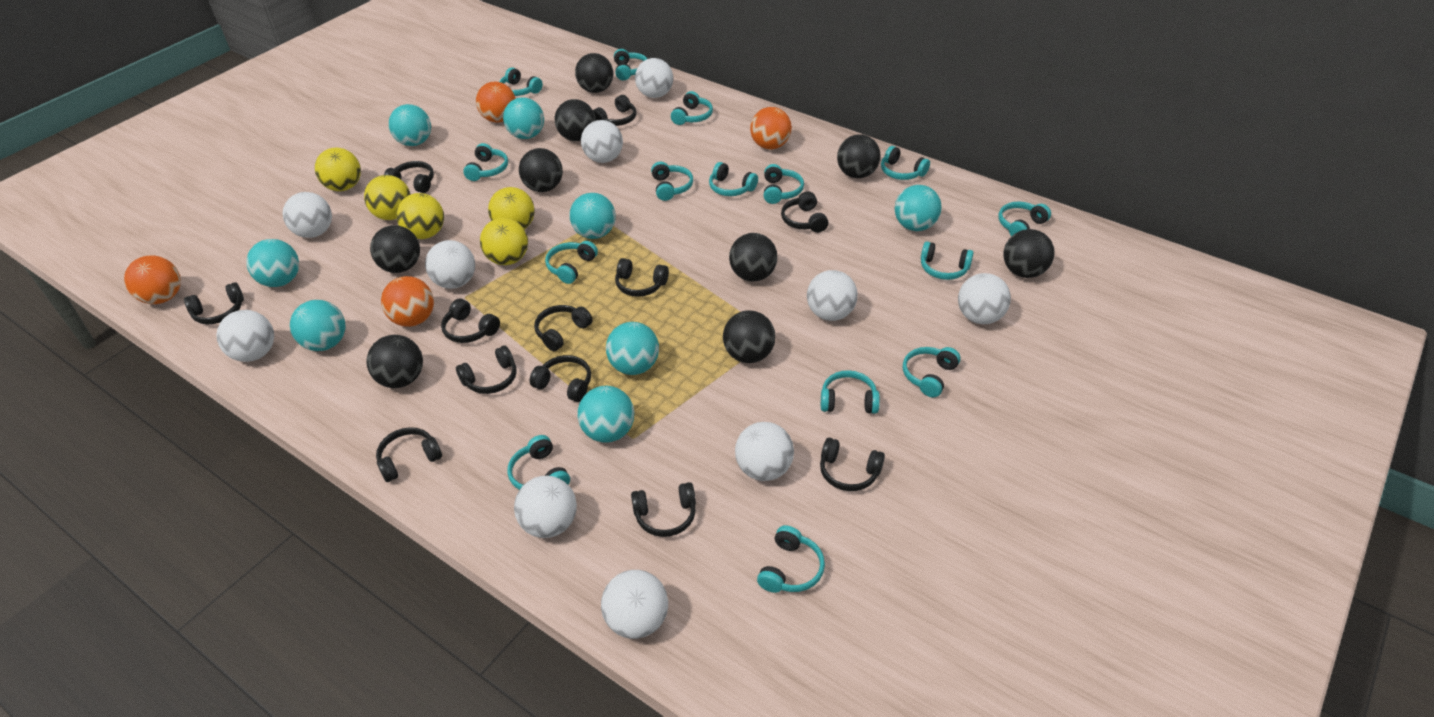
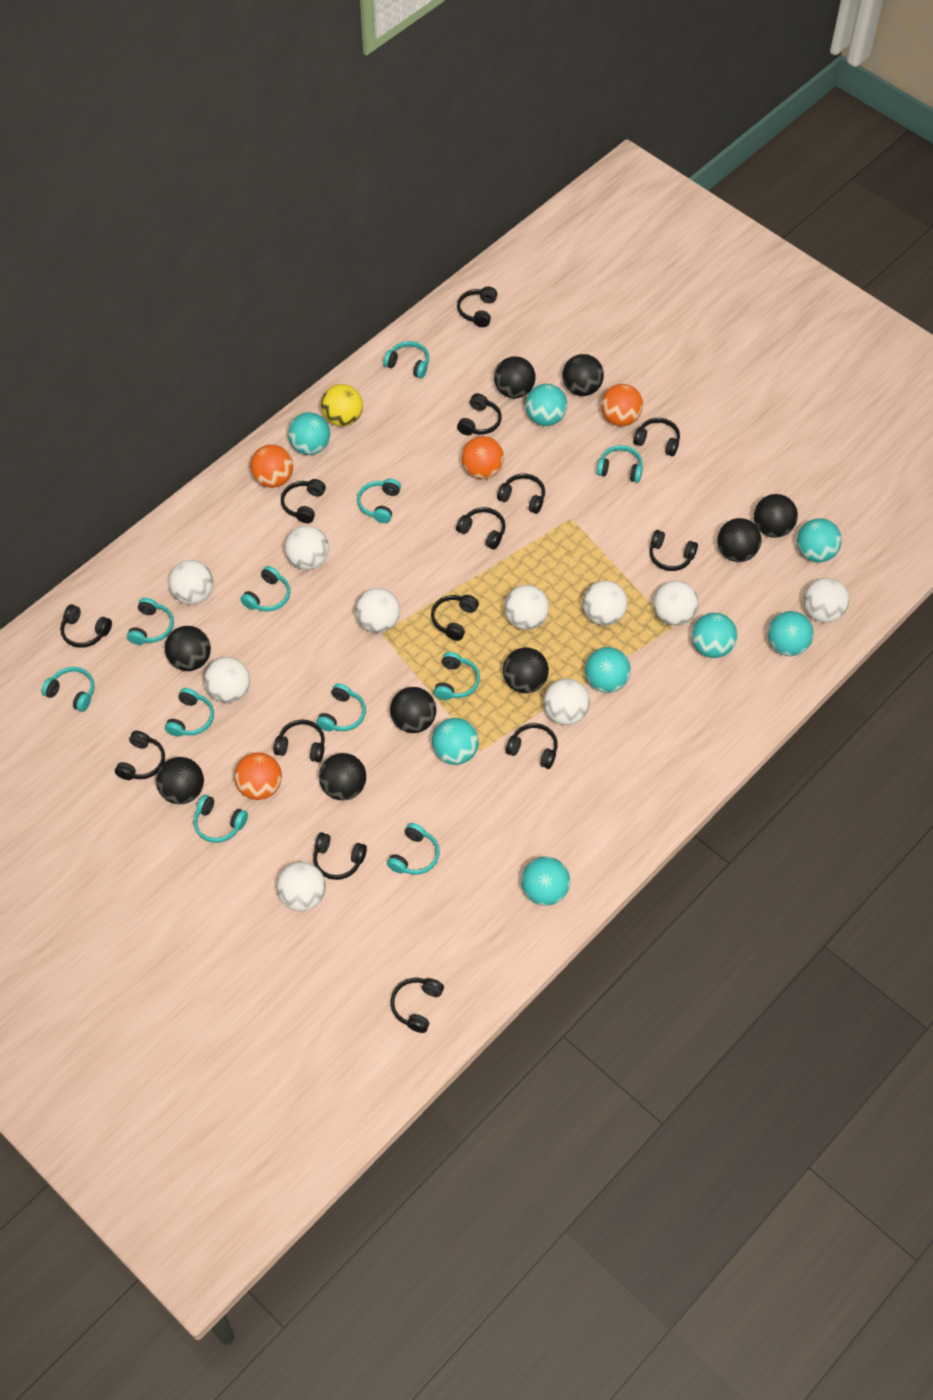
black headphones: 12 -> 14
turquoise headphones: 15 -> 11
yellow ball: 5 -> 1

